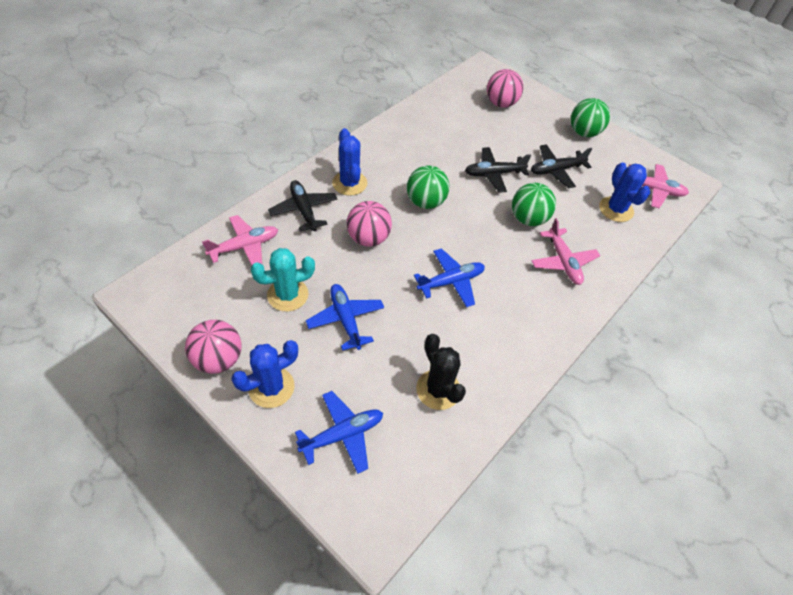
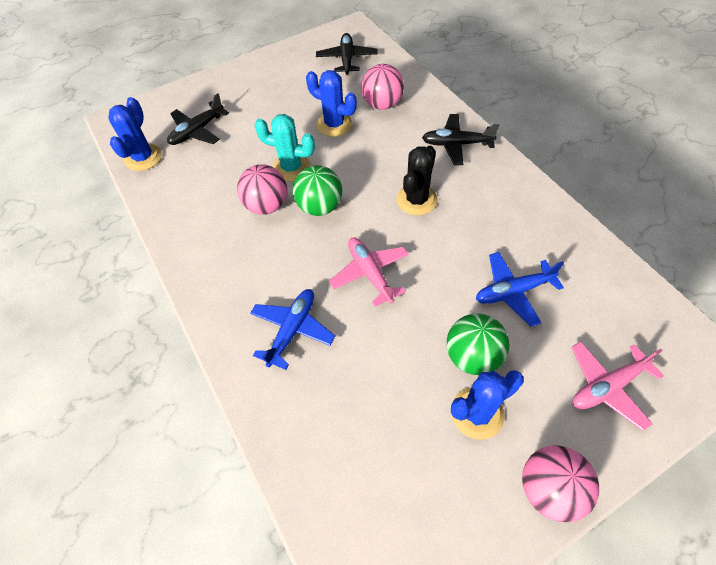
blue plane: 3 -> 2
green ball: 3 -> 2
pink plane: 3 -> 2

